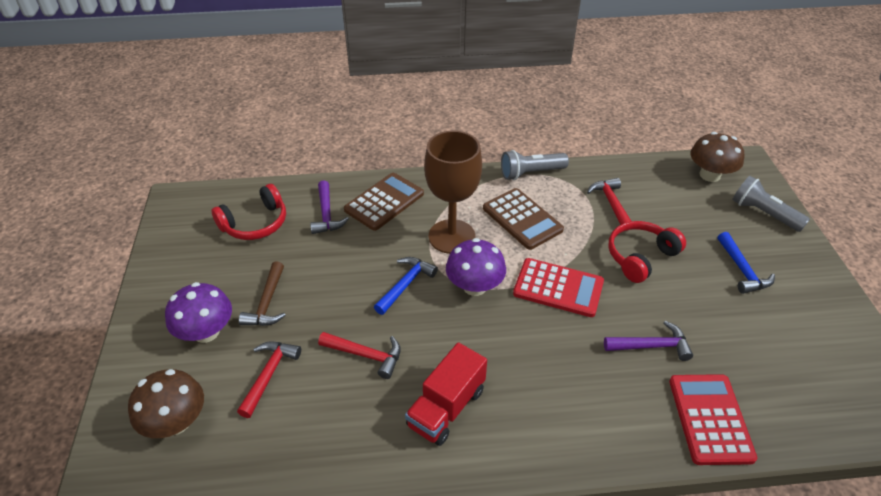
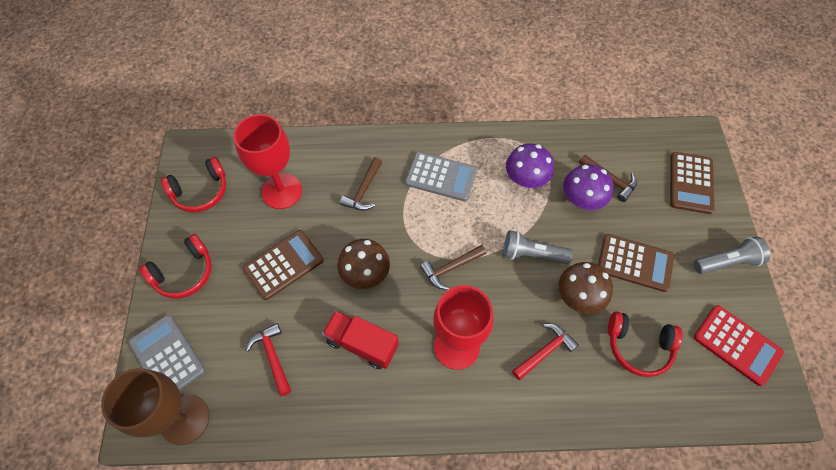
blue hammer: 2 -> 0
brown calculator: 2 -> 3
brown hammer: 1 -> 3
grey calculator: 0 -> 2
purple hammer: 2 -> 0
red calculator: 2 -> 1
red goblet: 0 -> 2
red hammer: 3 -> 2
red headphones: 2 -> 3

